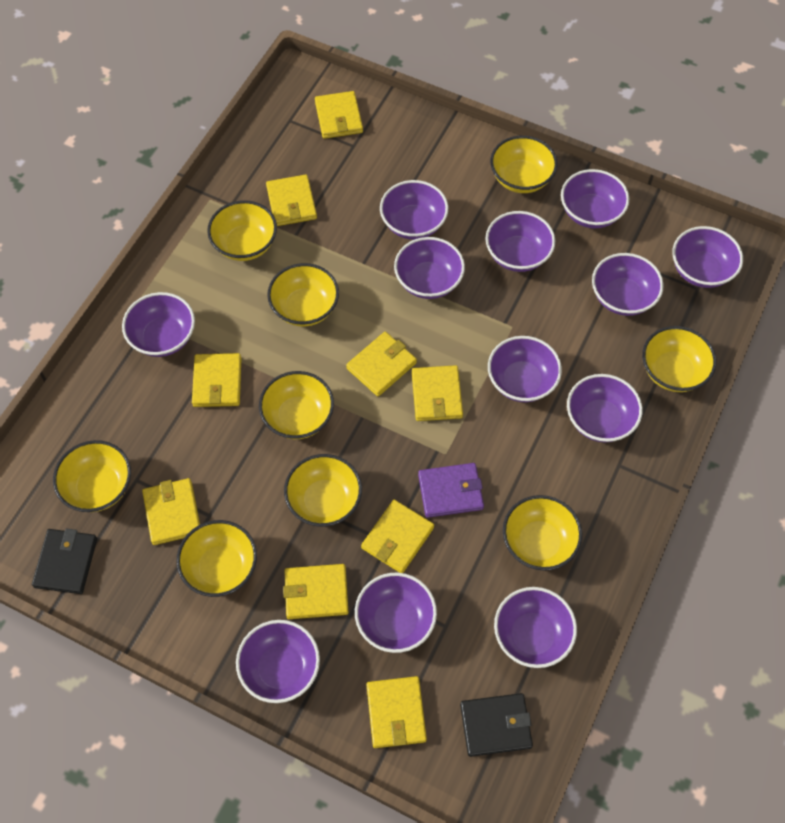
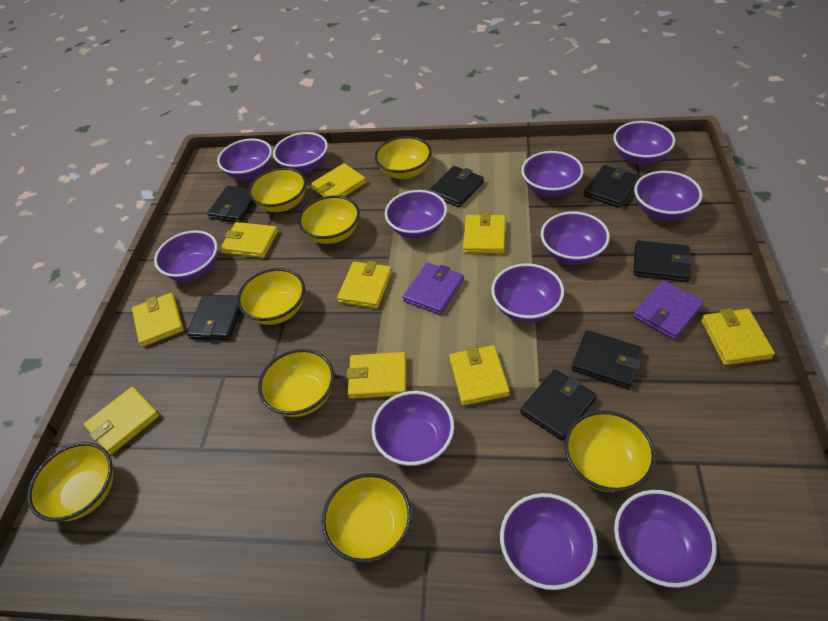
black wallet: 2 -> 7
purple wallet: 1 -> 2
yellow bowl: 9 -> 8

